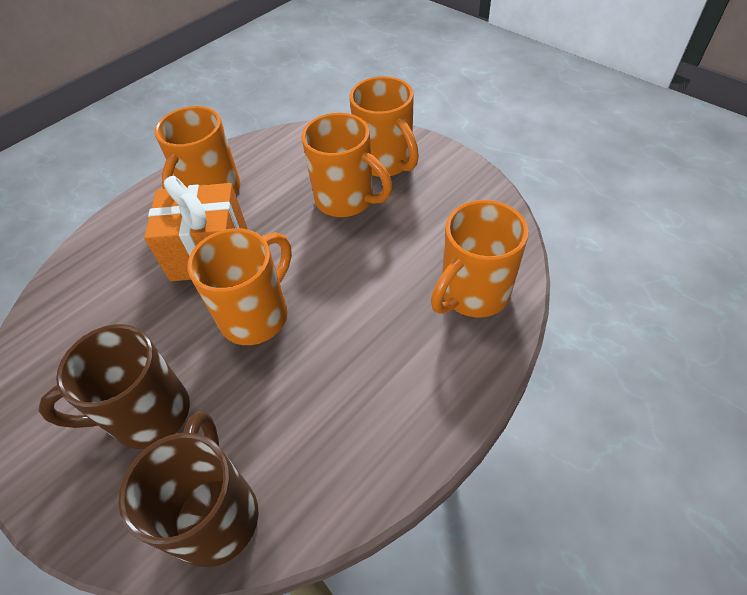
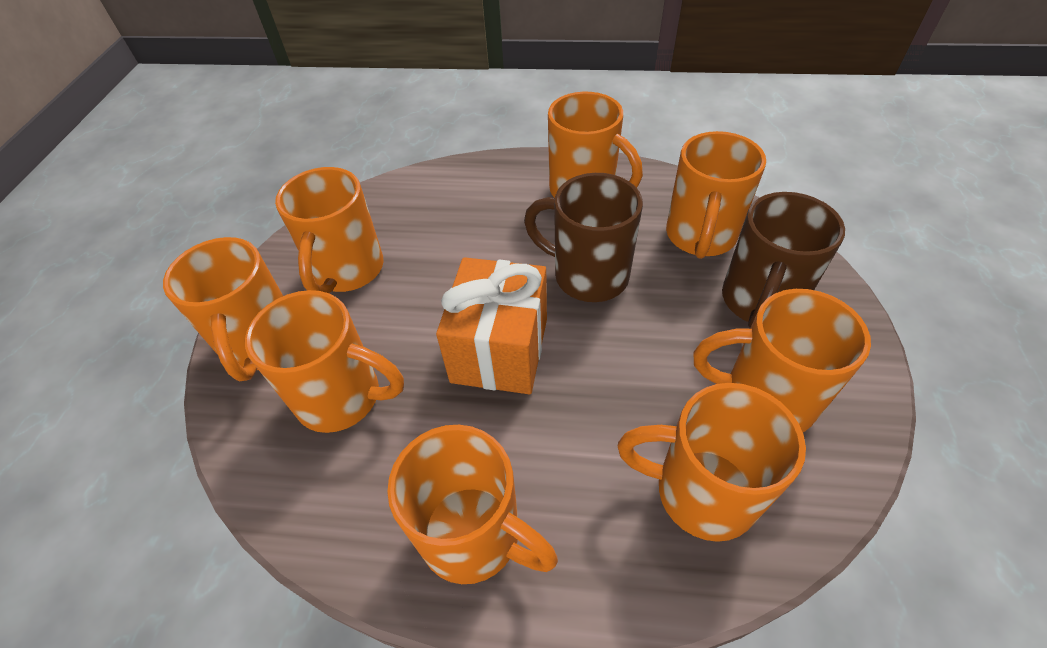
orange mug: 5 -> 8

